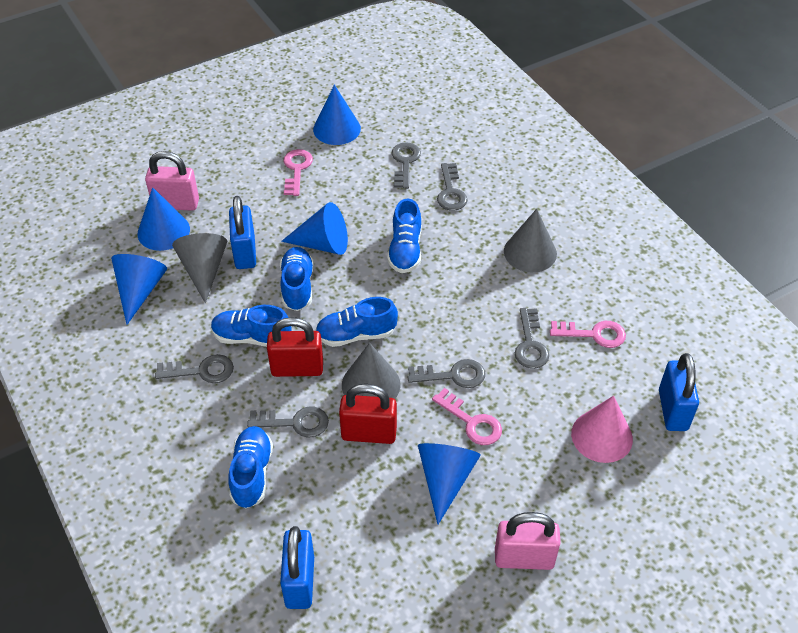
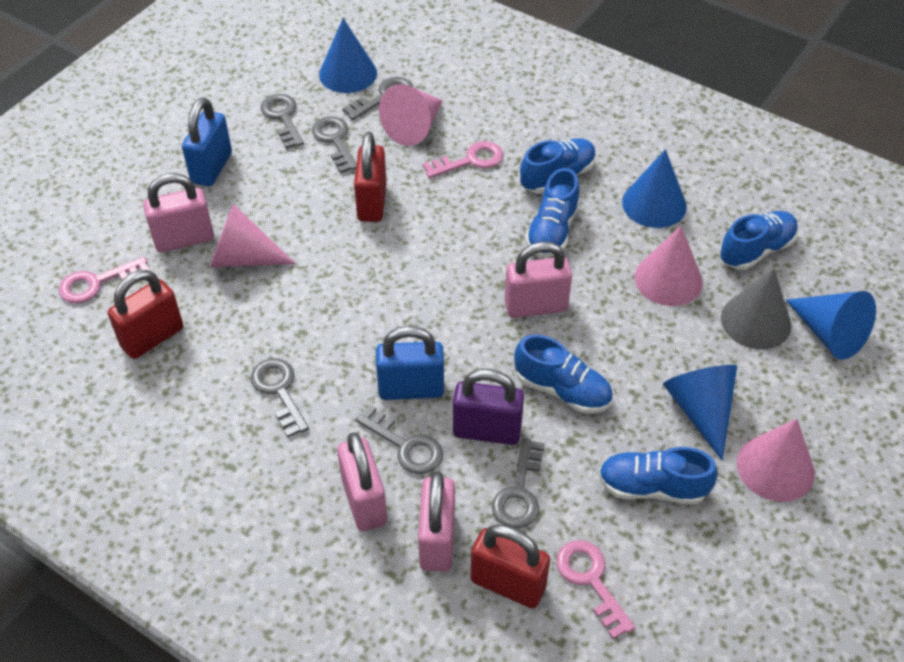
blue cone: 5 -> 4
blue padlock: 3 -> 2
grey cone: 3 -> 1
pink cone: 1 -> 4
pink padlock: 2 -> 4
purple padlock: 0 -> 1
red padlock: 2 -> 3

